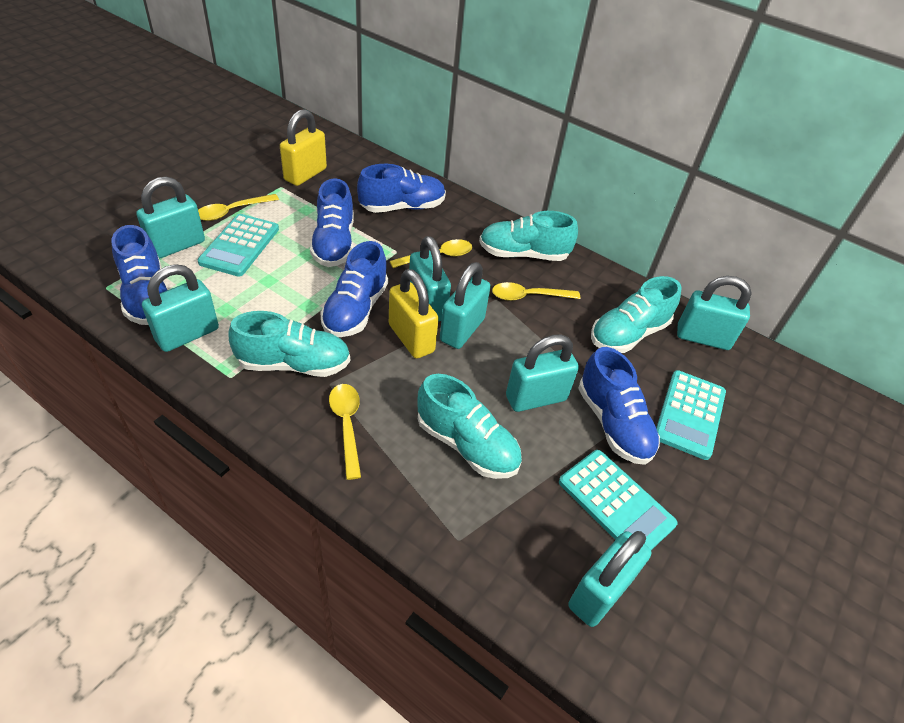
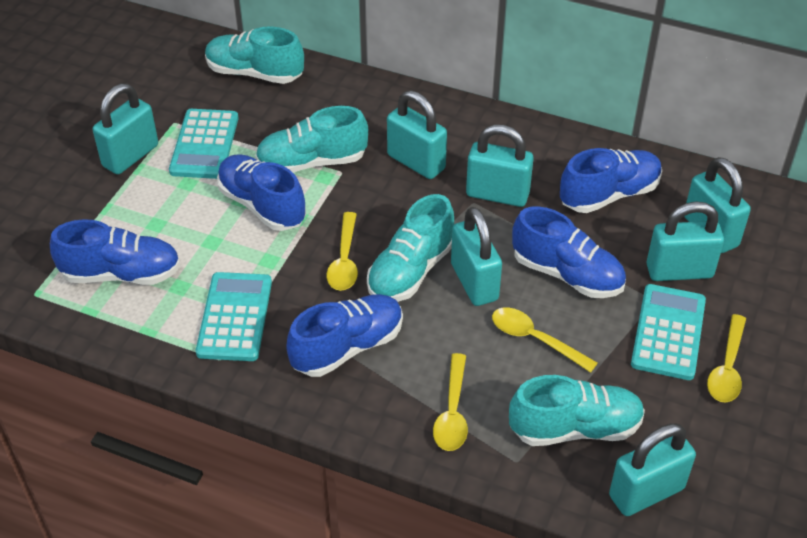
yellow padlock: 2 -> 0

